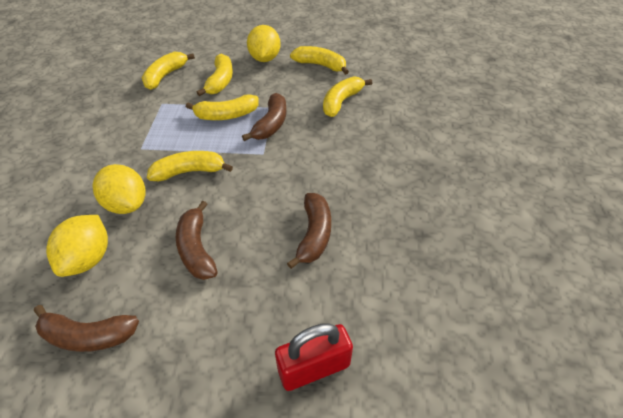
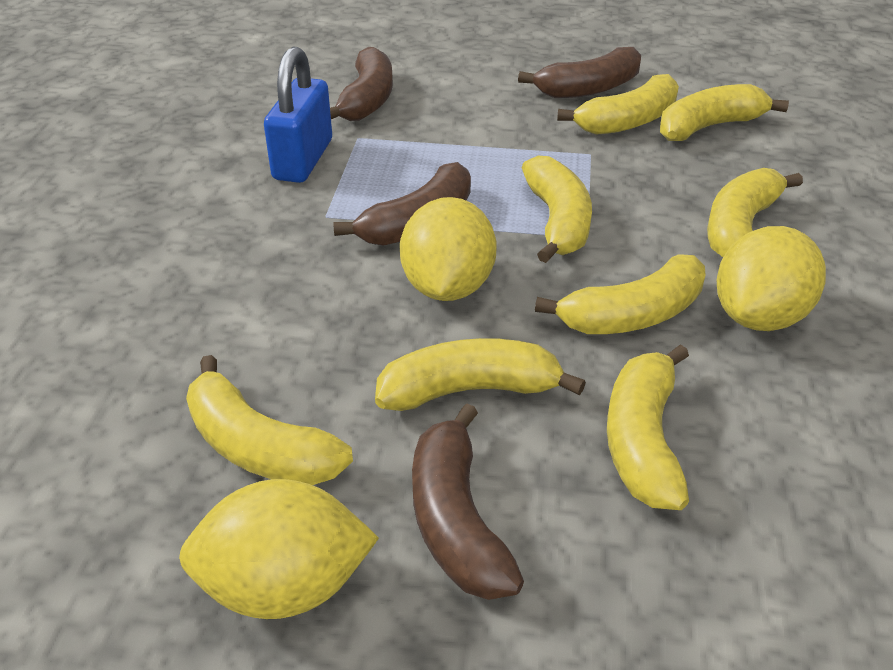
blue padlock: 0 -> 1
red padlock: 1 -> 0
yellow banana: 6 -> 8

